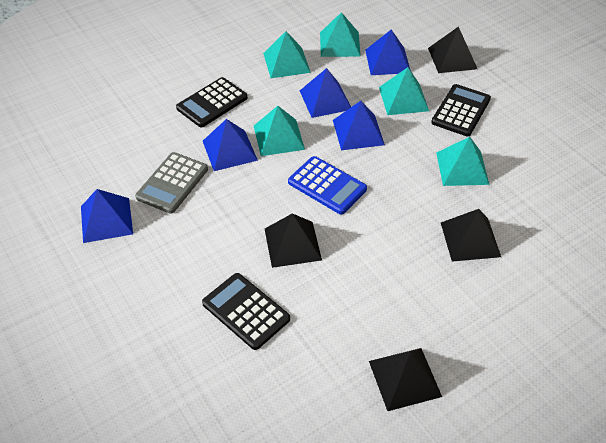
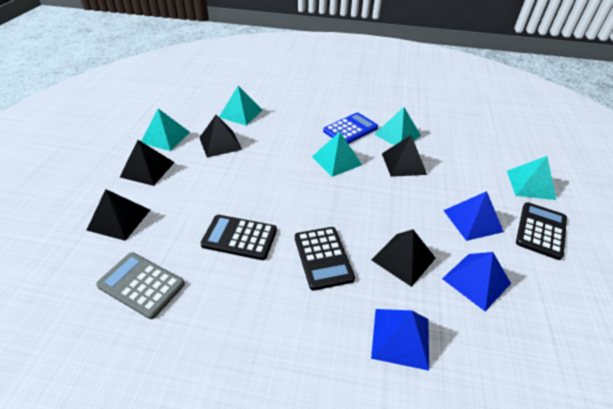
black pyramid: 4 -> 5
blue pyramid: 5 -> 3

